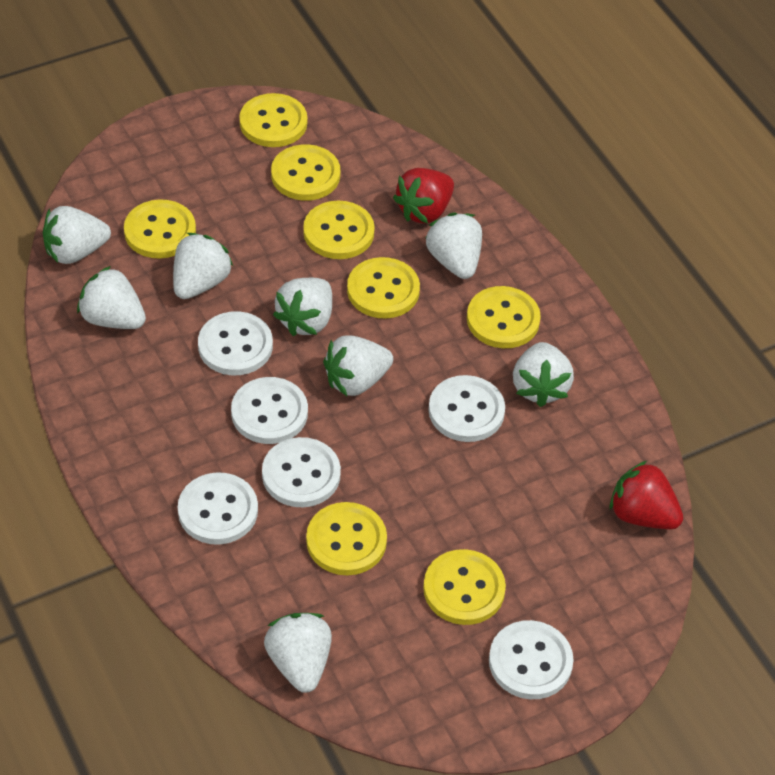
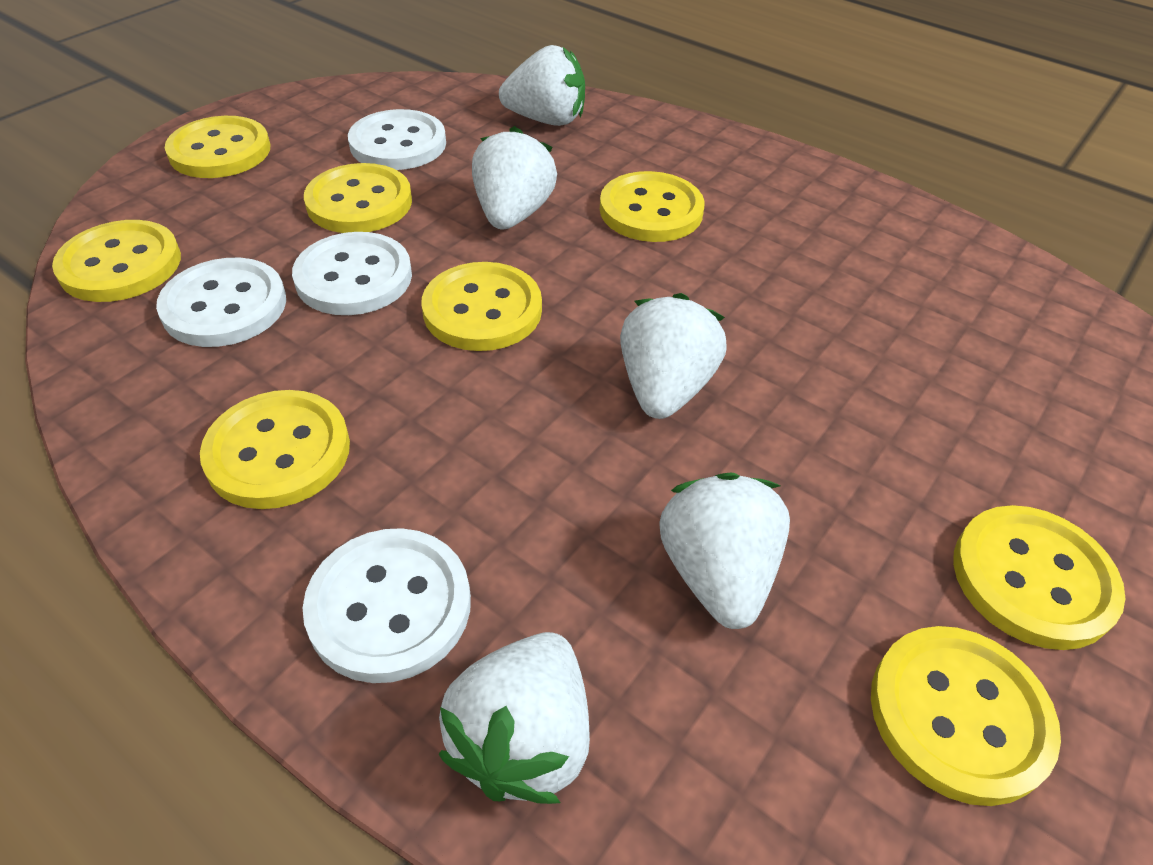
red strawberry: 2 -> 0
white button: 6 -> 4
white strawberry: 8 -> 5

